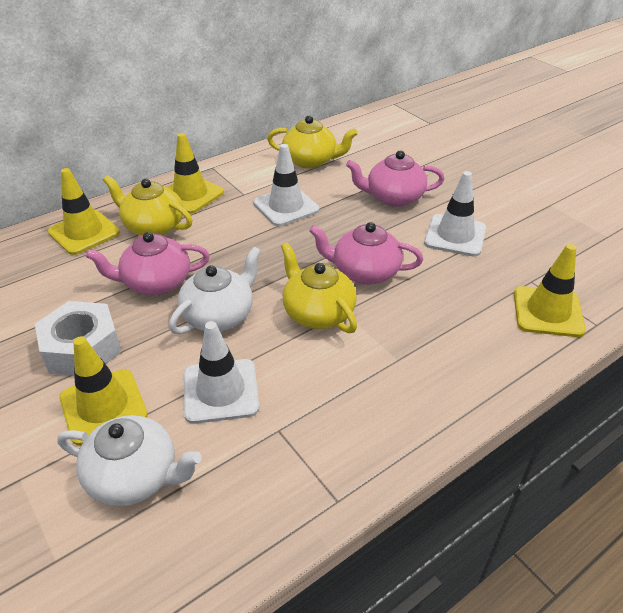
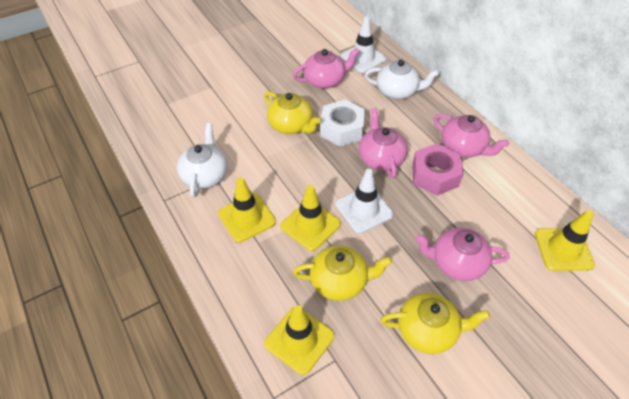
pink nut: 0 -> 1
pink teapot: 3 -> 4
white traffic cone: 3 -> 2

